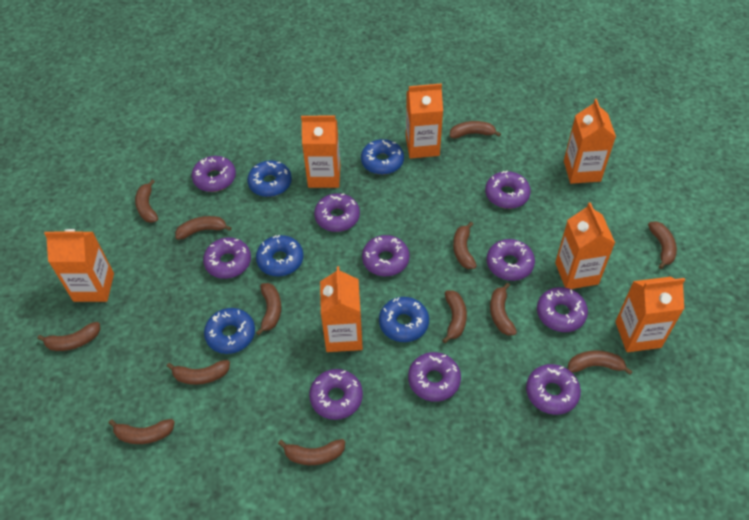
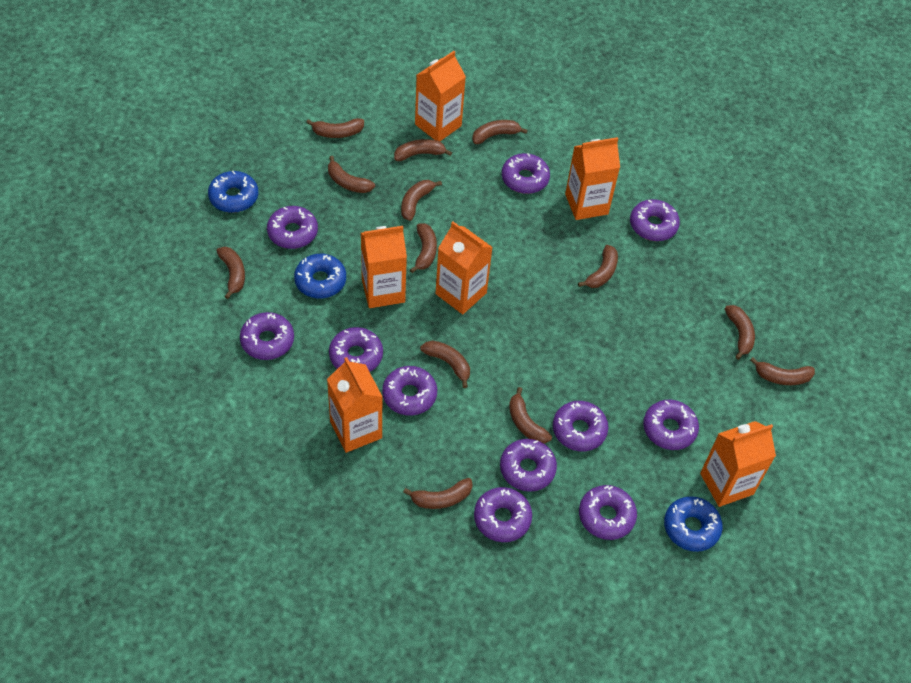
blue donut: 5 -> 3
orange carton: 7 -> 6
purple donut: 10 -> 11

